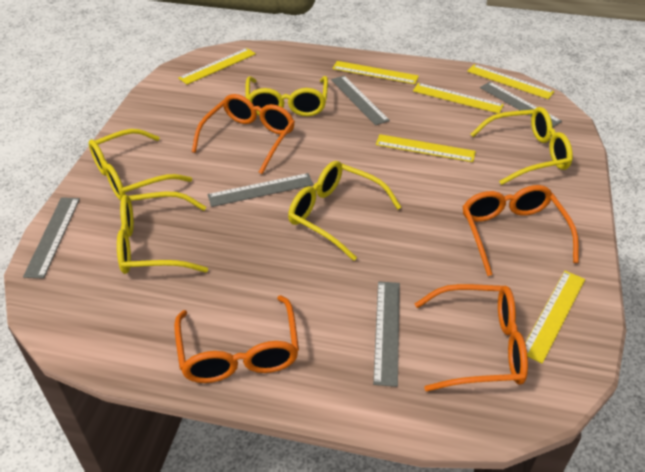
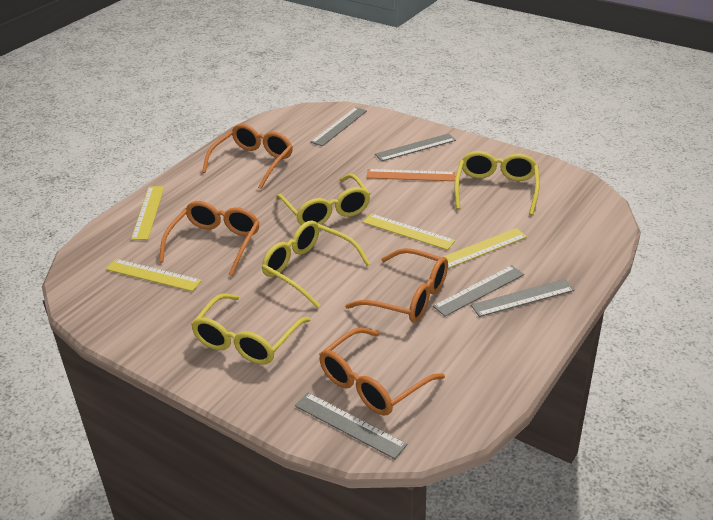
orange ruler: 0 -> 1
yellow glasses: 5 -> 4
yellow ruler: 6 -> 4

